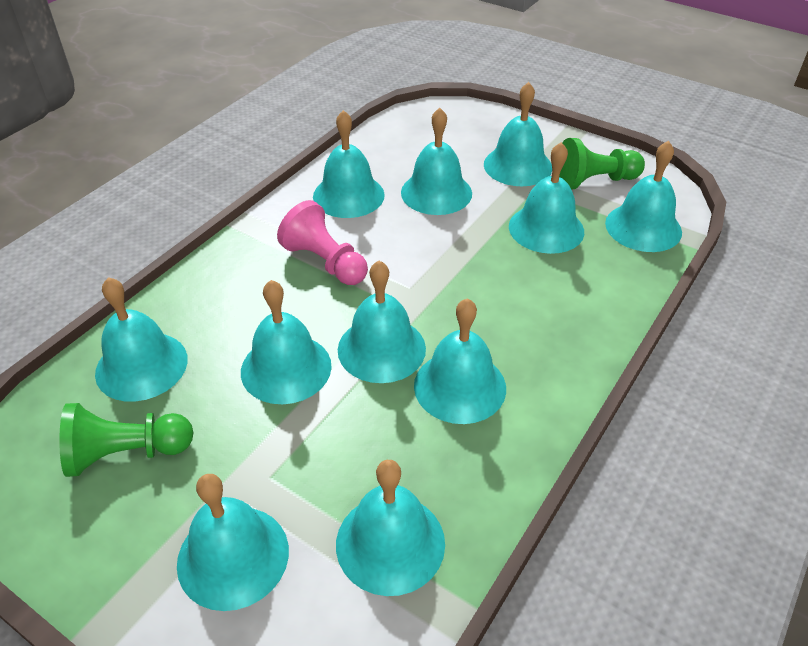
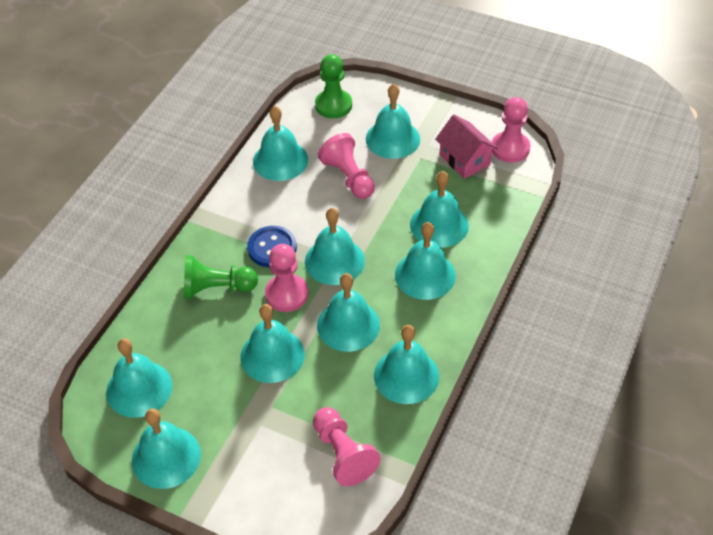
blue button: 0 -> 1
pink house: 0 -> 1
pink pawn: 1 -> 4
turquoise bell: 11 -> 10

